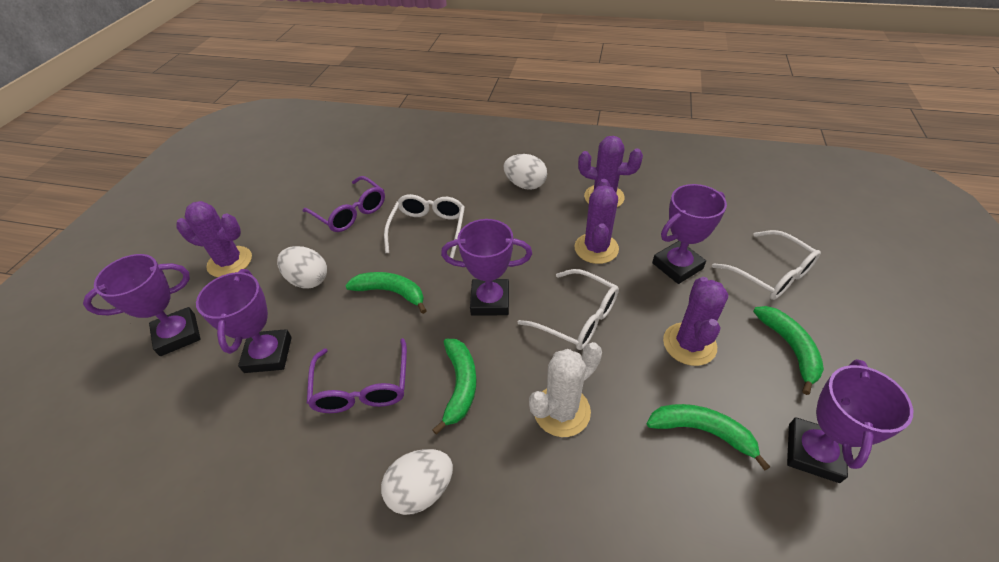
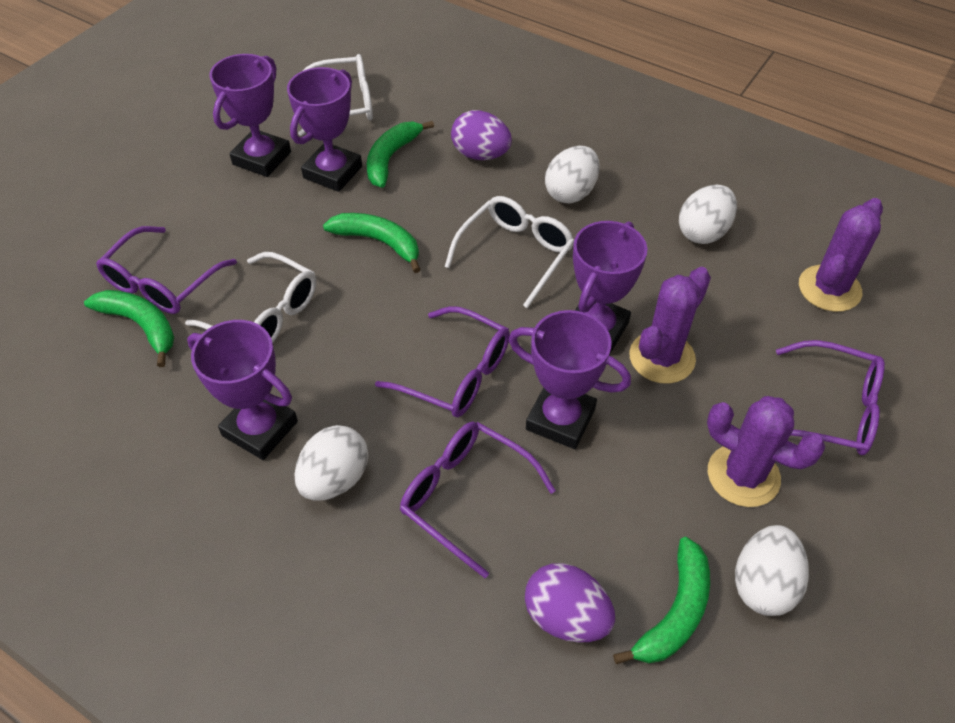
purple cactus: 4 -> 3
purple egg: 0 -> 2
purple glasses: 2 -> 4
white cactus: 1 -> 0
white egg: 3 -> 4

